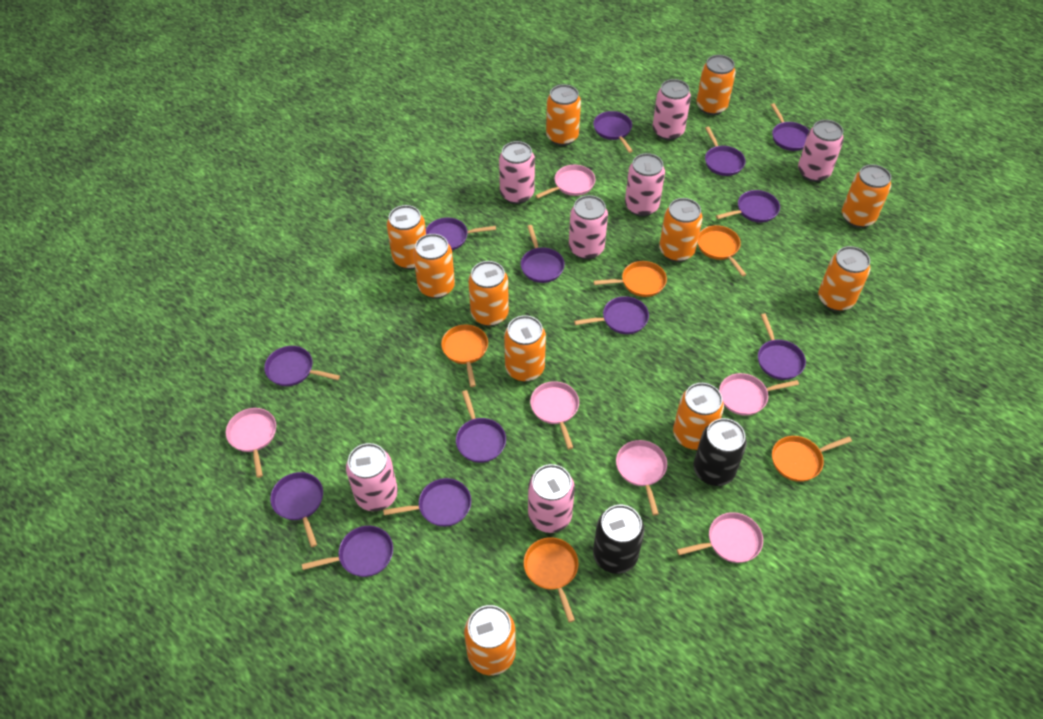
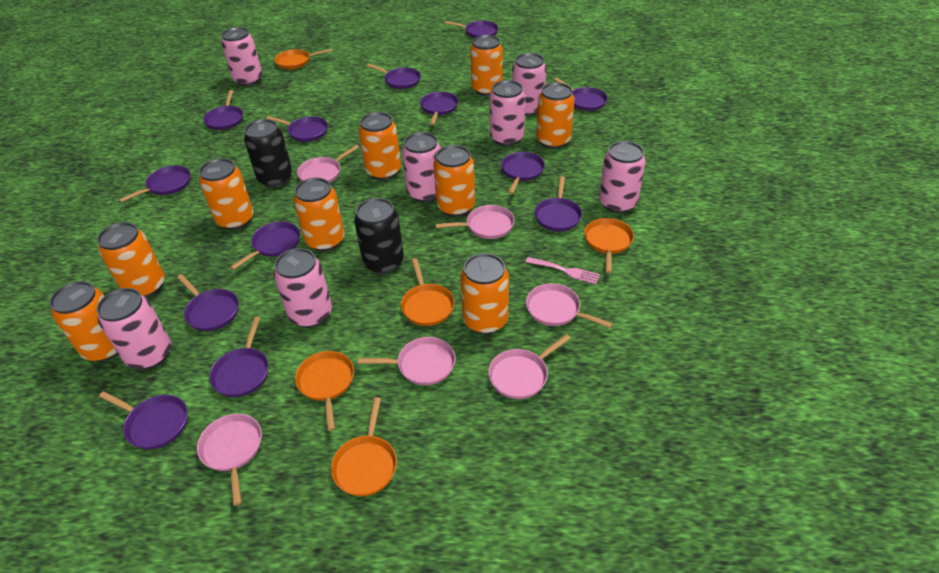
orange can: 11 -> 9
pink fork: 0 -> 1

